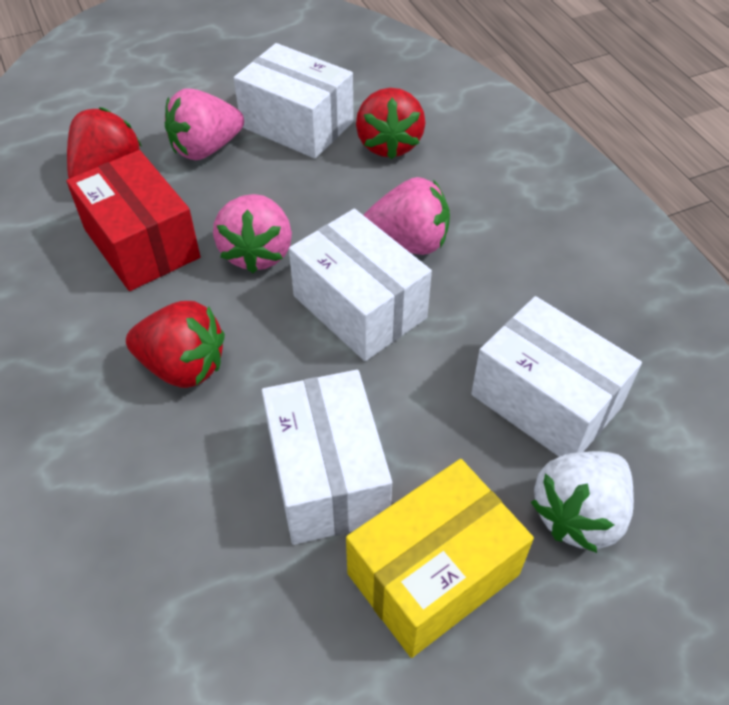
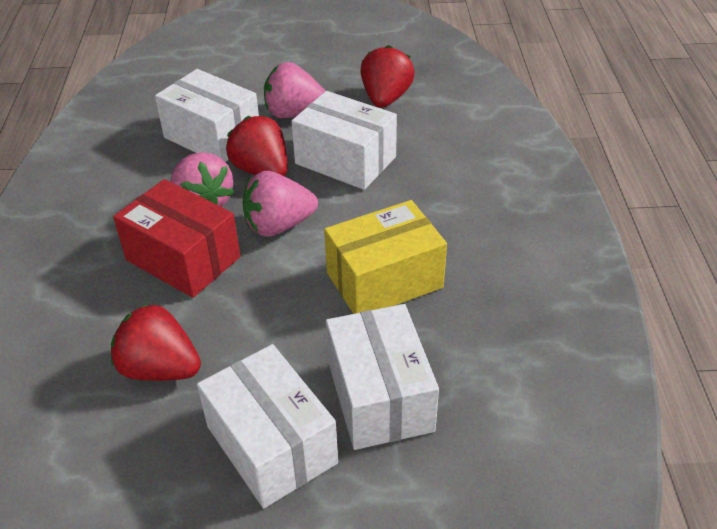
white strawberry: 1 -> 0

